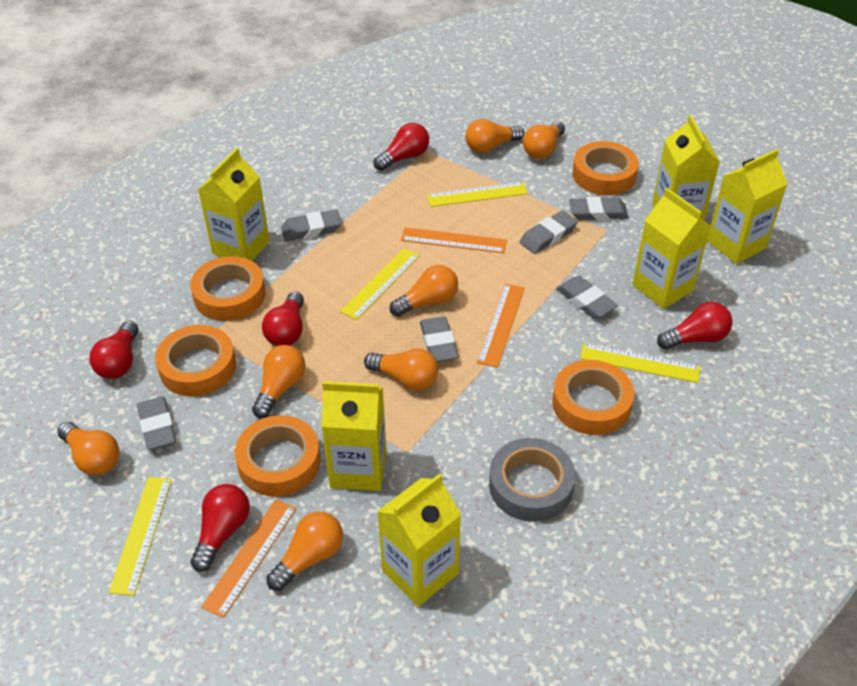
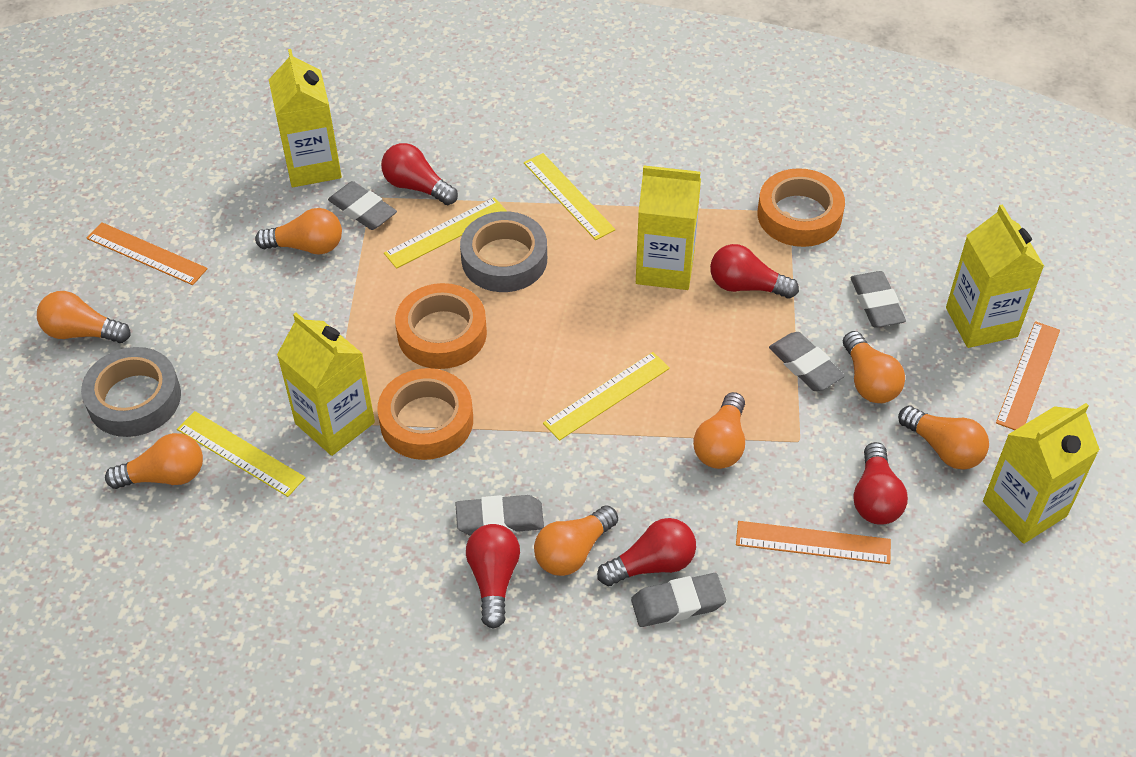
grey eraser: 6 -> 5
grey tape: 1 -> 2
orange tape: 5 -> 3
yellow carton: 6 -> 5

